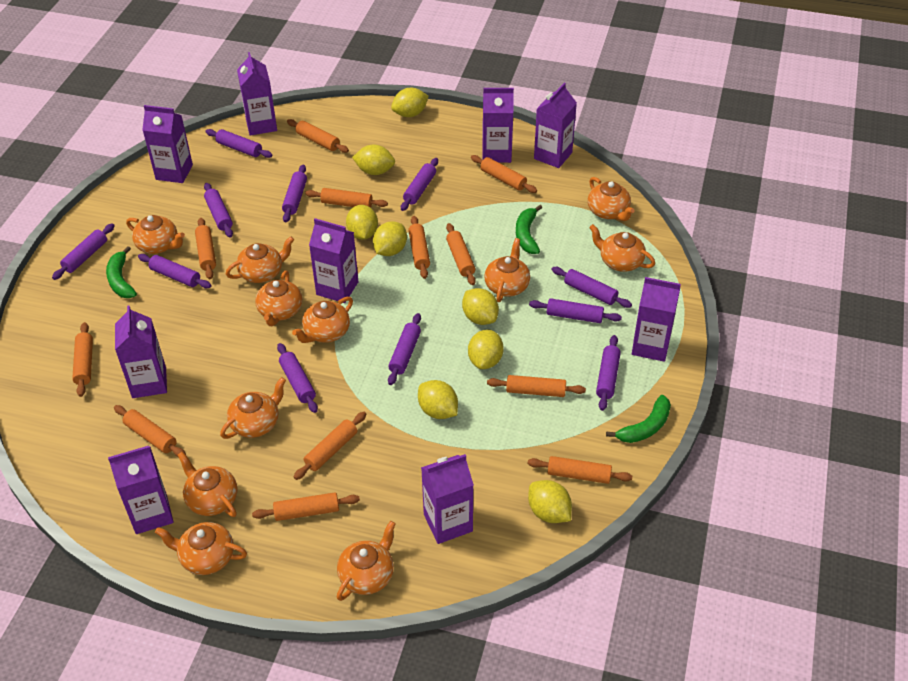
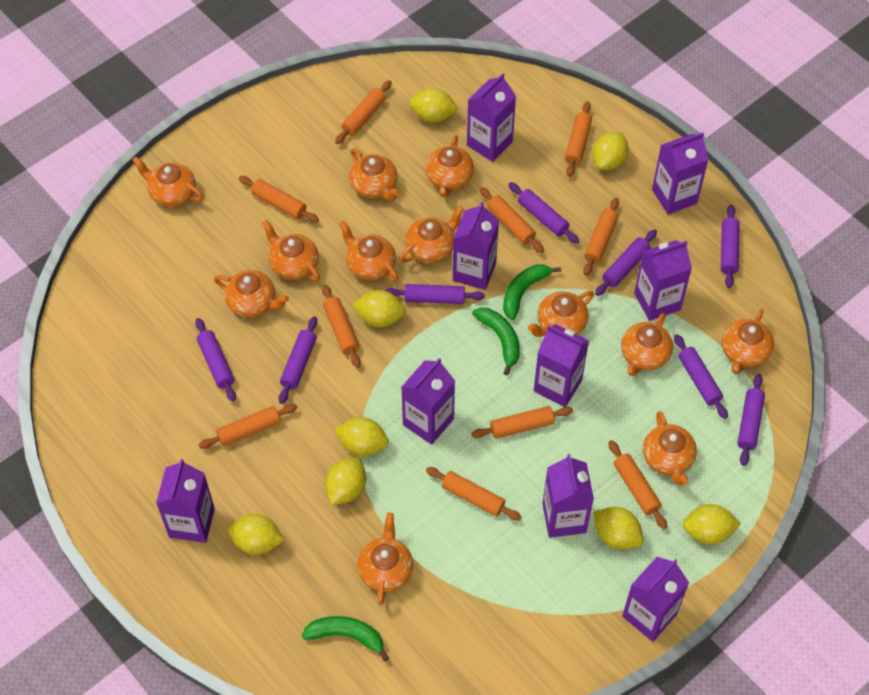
orange rolling pin: 12 -> 10
orange teapot: 11 -> 12
purple rolling pin: 11 -> 8

